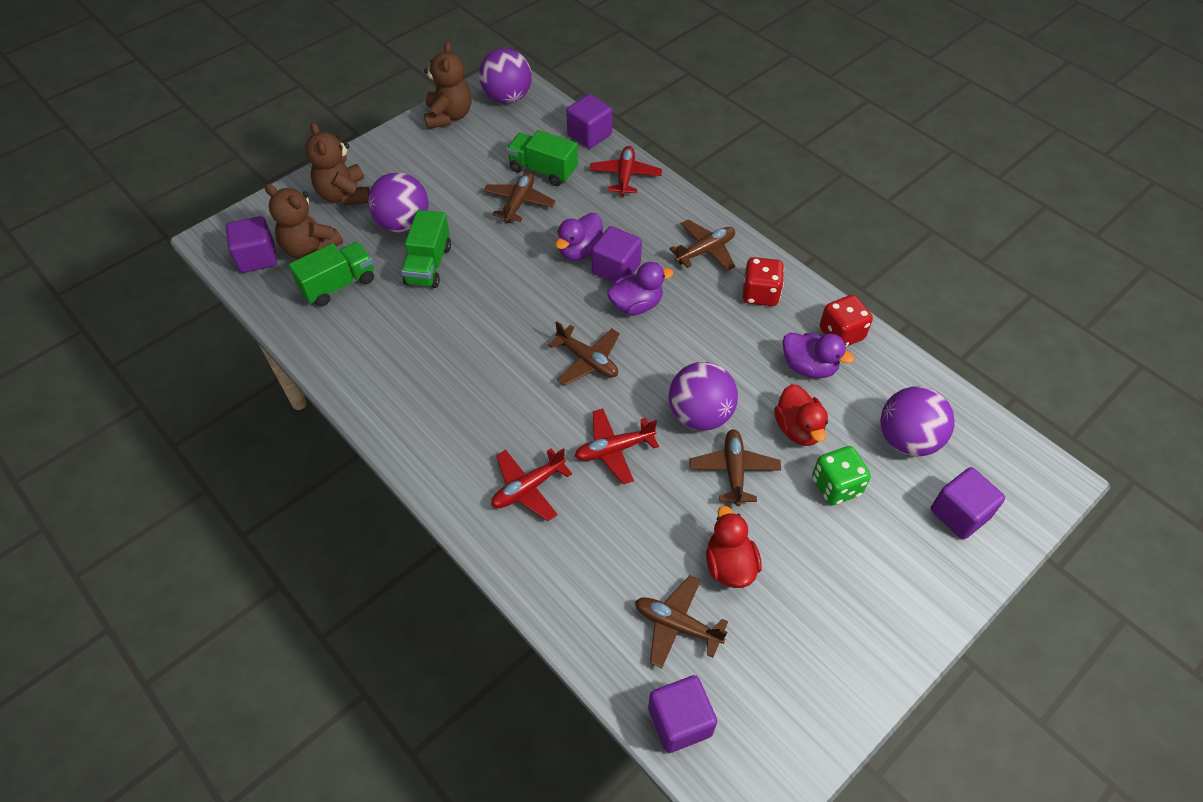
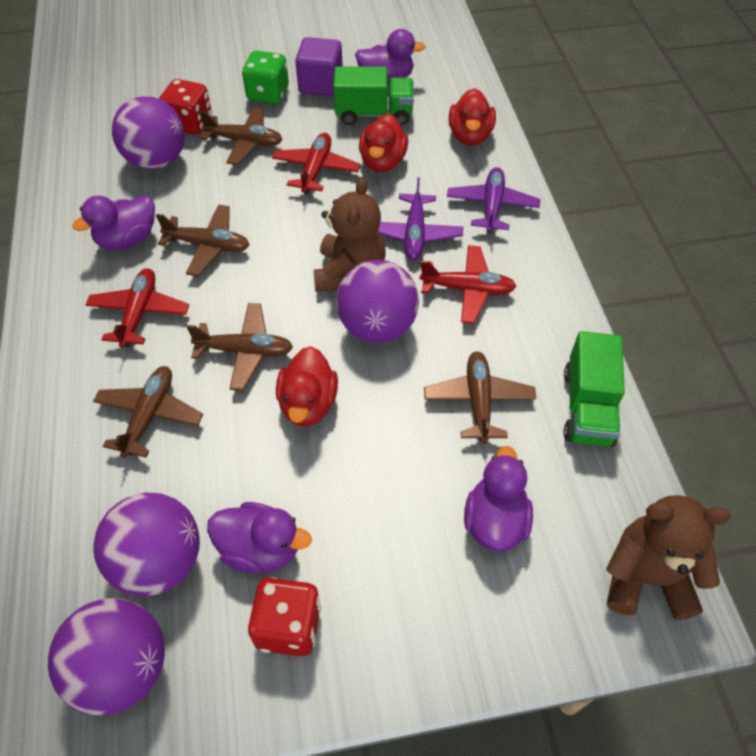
brown teddy bear: 3 -> 2
green truck: 3 -> 2
purple cube: 5 -> 1
purple duck: 3 -> 4
purple plane: 0 -> 2
red duck: 2 -> 3

